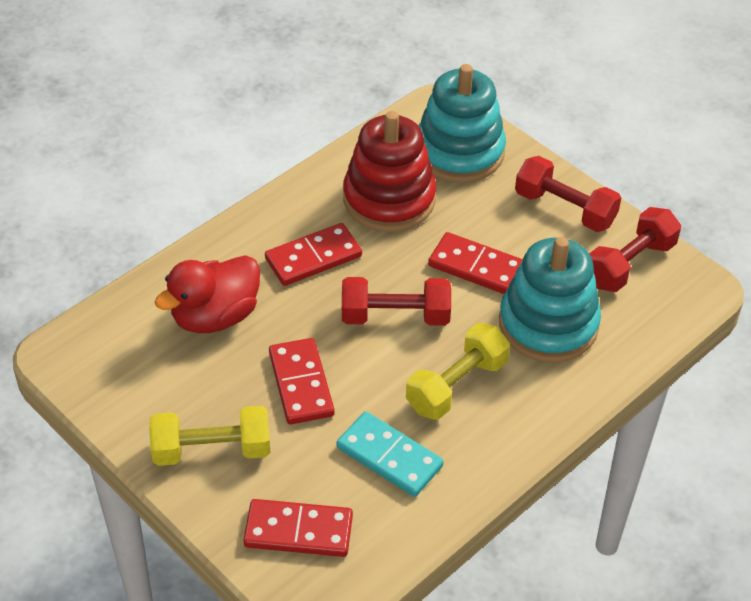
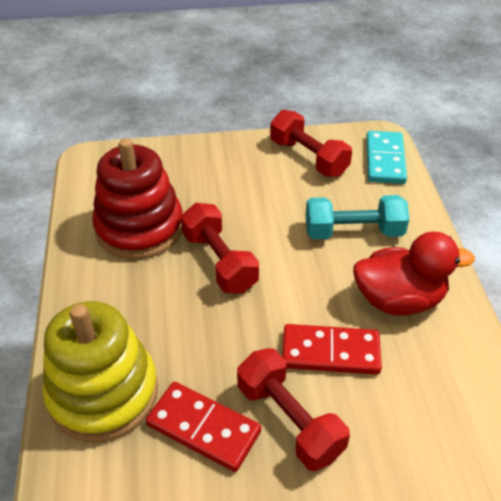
red domino: 4 -> 2
turquoise dumbbell: 0 -> 1
turquoise stacking toy: 2 -> 0
yellow dumbbell: 2 -> 0
yellow stacking toy: 0 -> 1

